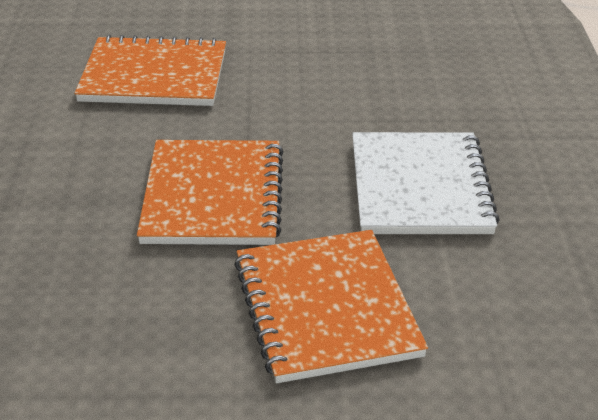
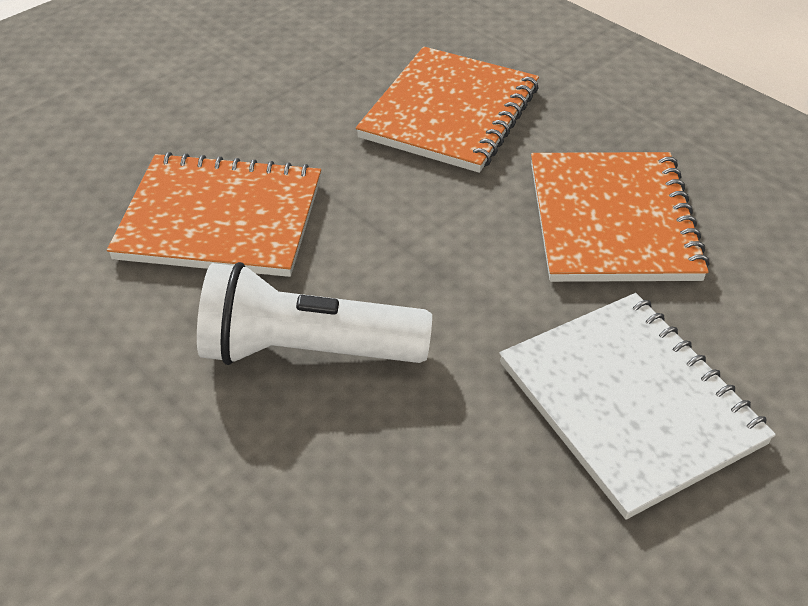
white flashlight: 0 -> 1

